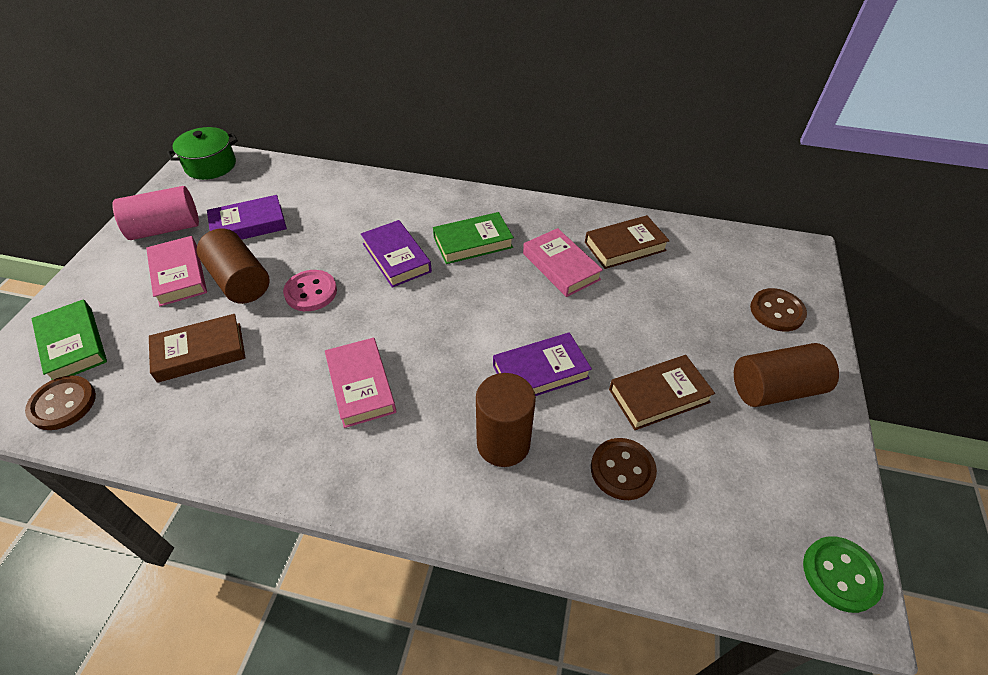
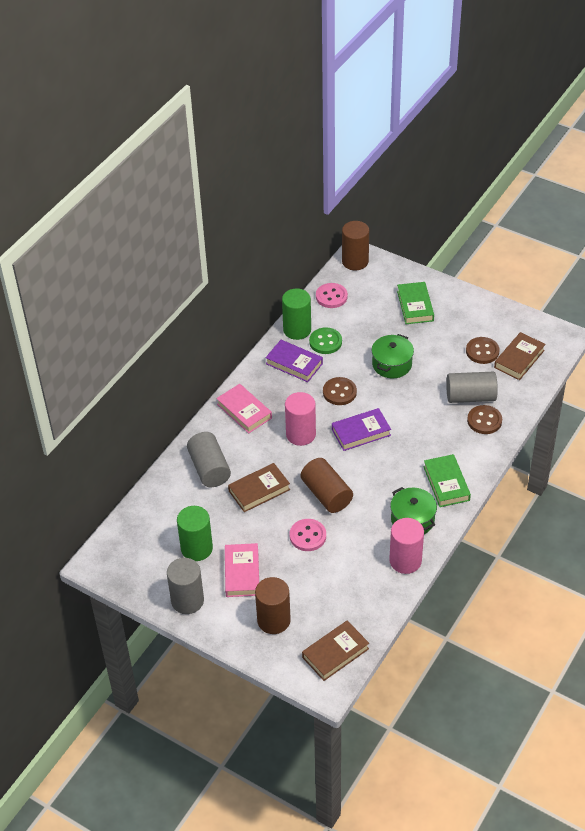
green cylinder: 0 -> 2
green pot: 1 -> 2
grey cylinder: 0 -> 3
pink book: 3 -> 2
pink button: 1 -> 2
pink cylinder: 1 -> 2
purple book: 3 -> 2

